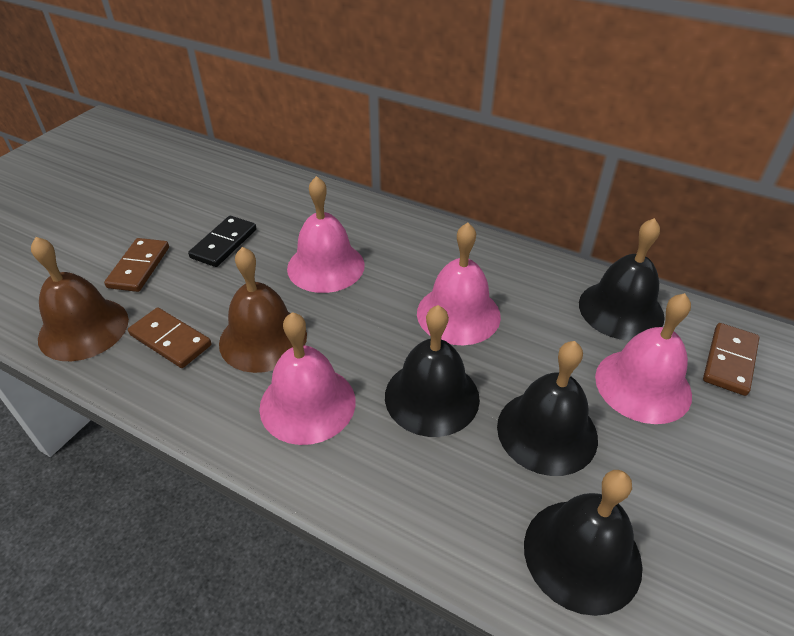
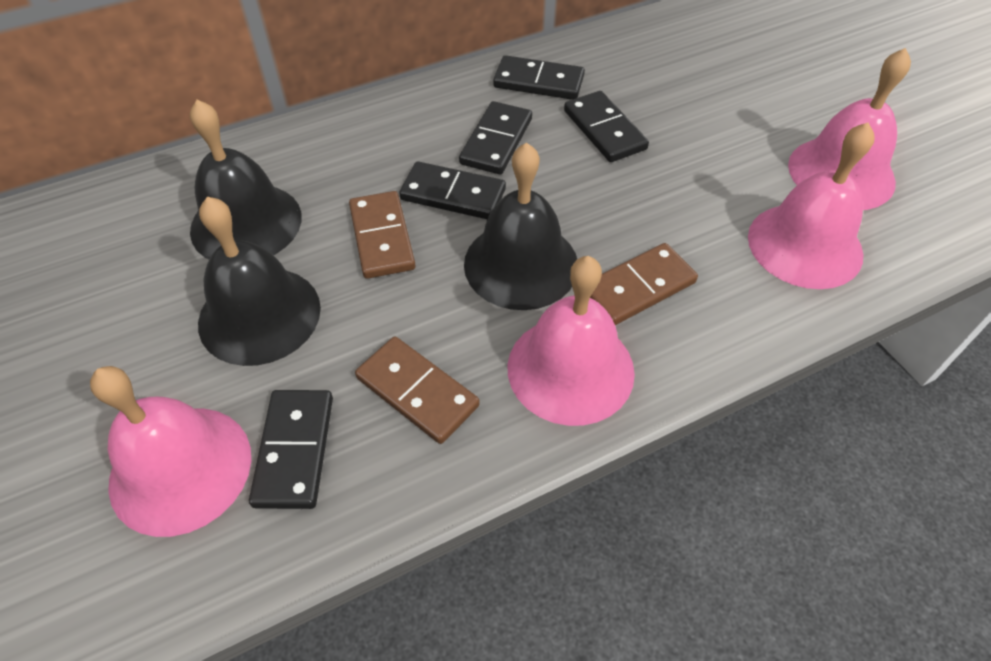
black bell: 4 -> 3
black domino: 1 -> 5
brown bell: 2 -> 0

